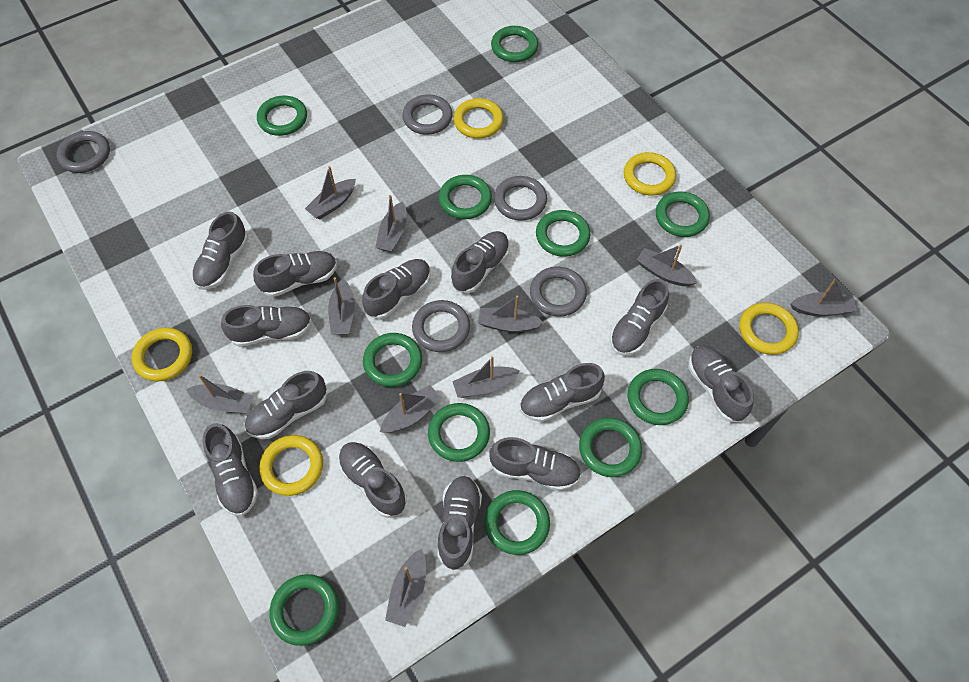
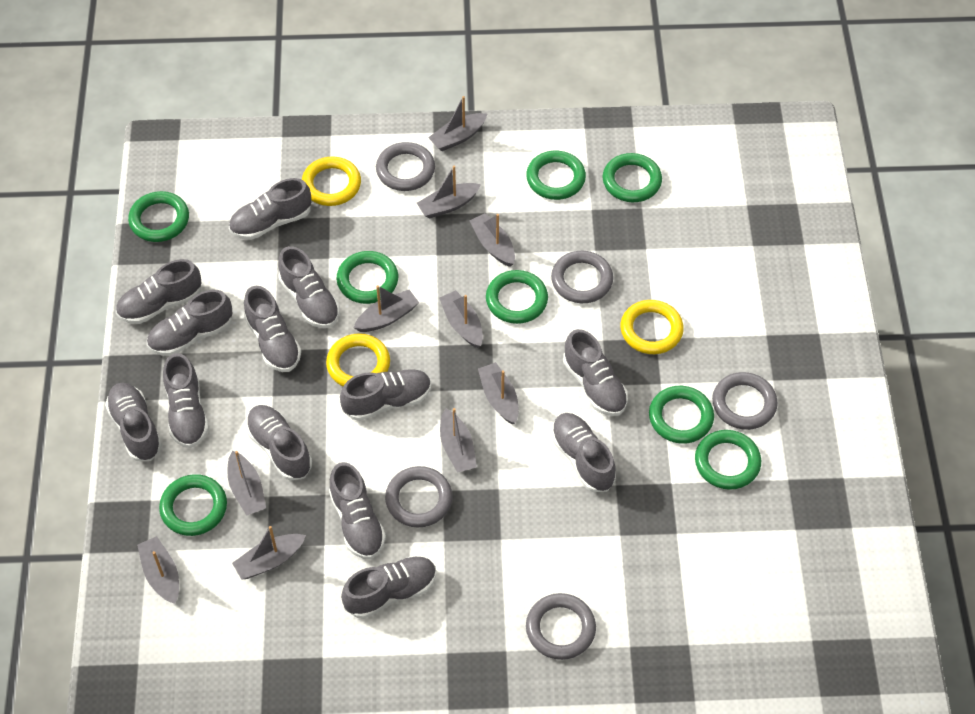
green ring: 11 -> 8
yellow ring: 5 -> 3

